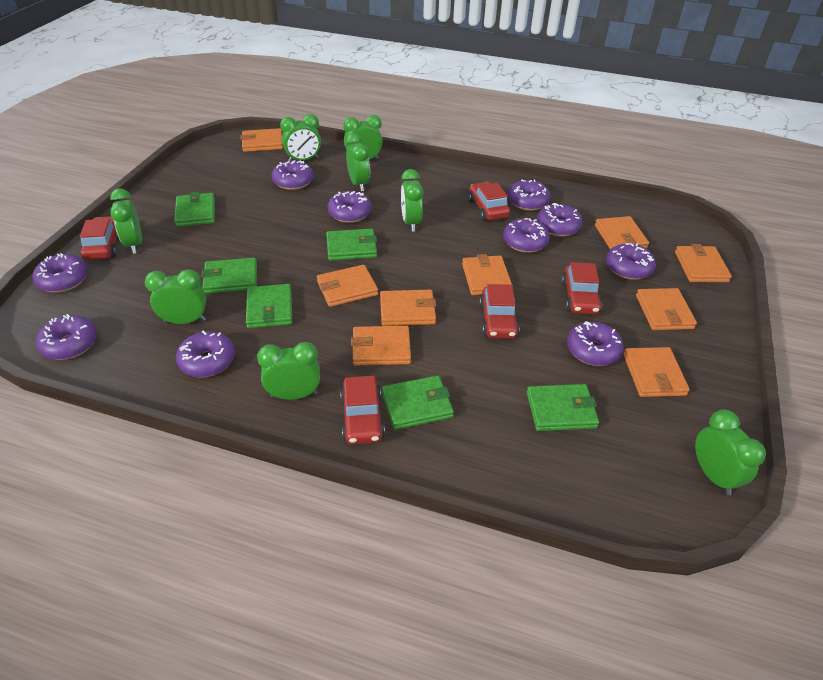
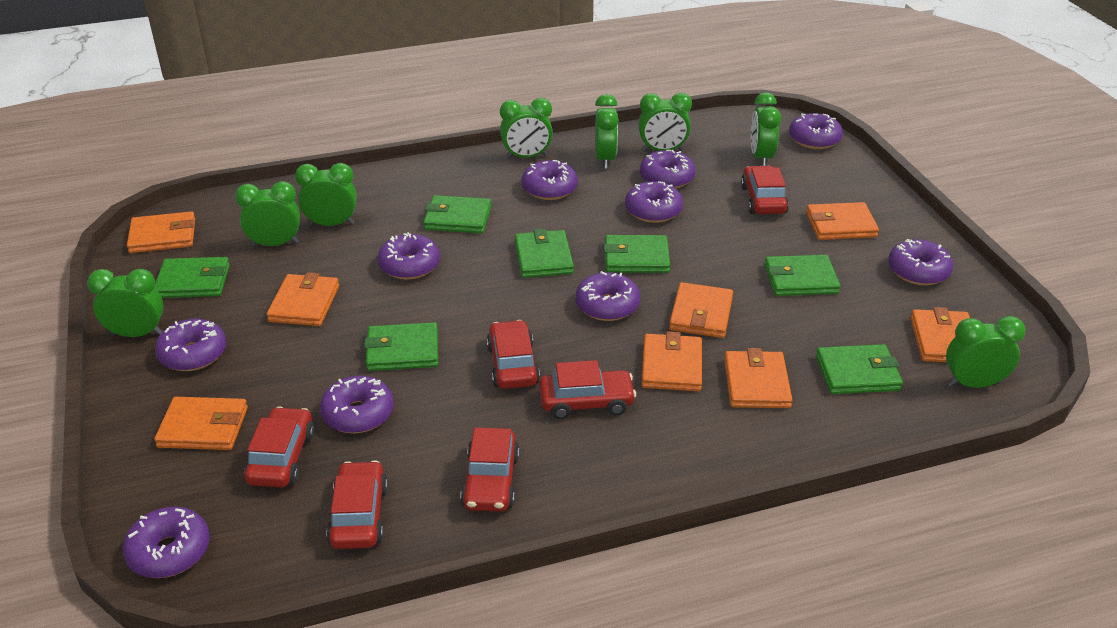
green wallet: 6 -> 7
orange wallet: 9 -> 8
red car: 5 -> 6

